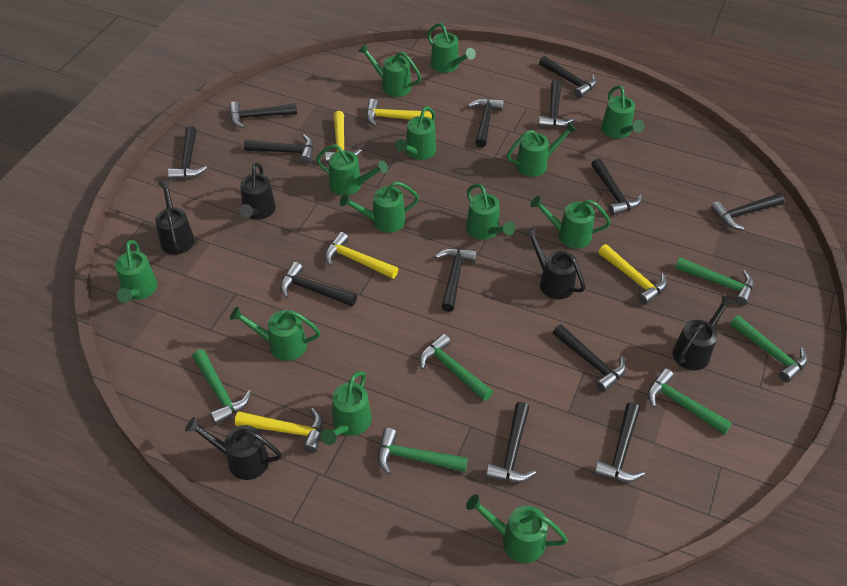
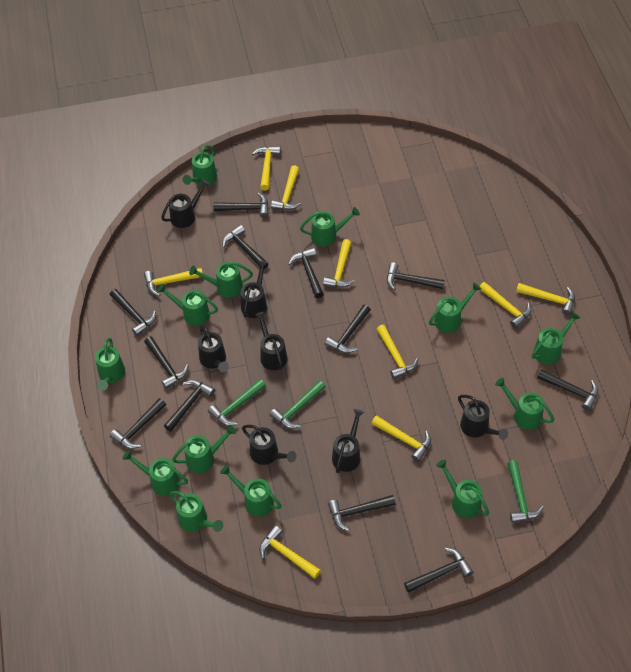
black hammer: 13 -> 12
black watering can: 5 -> 7
green hammer: 6 -> 3
yellow hammer: 5 -> 9

